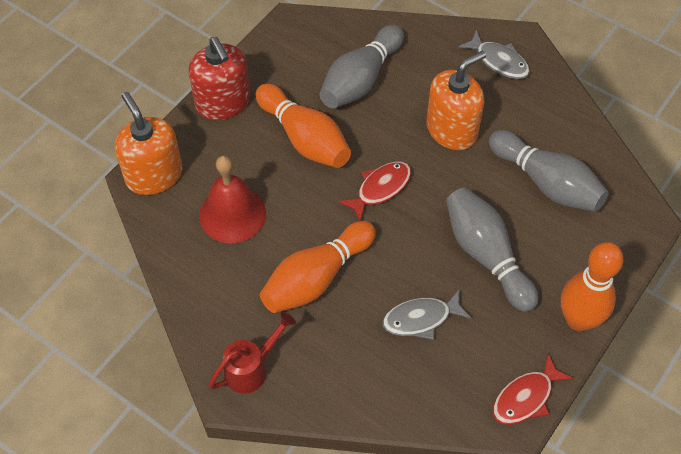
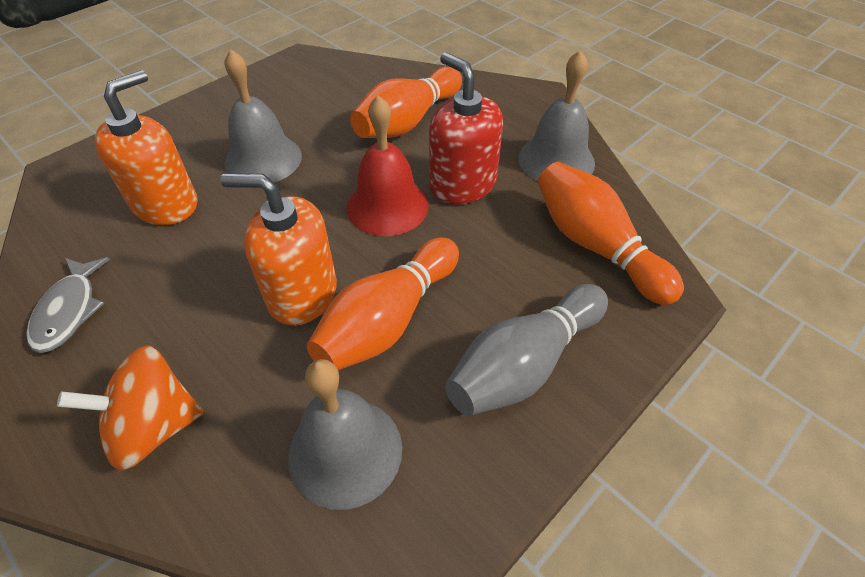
grey bell: 0 -> 3
grey bowling pin: 3 -> 1
grey fish: 2 -> 1
orange spinning top: 0 -> 1
red fish: 2 -> 0
red watering can: 1 -> 0

